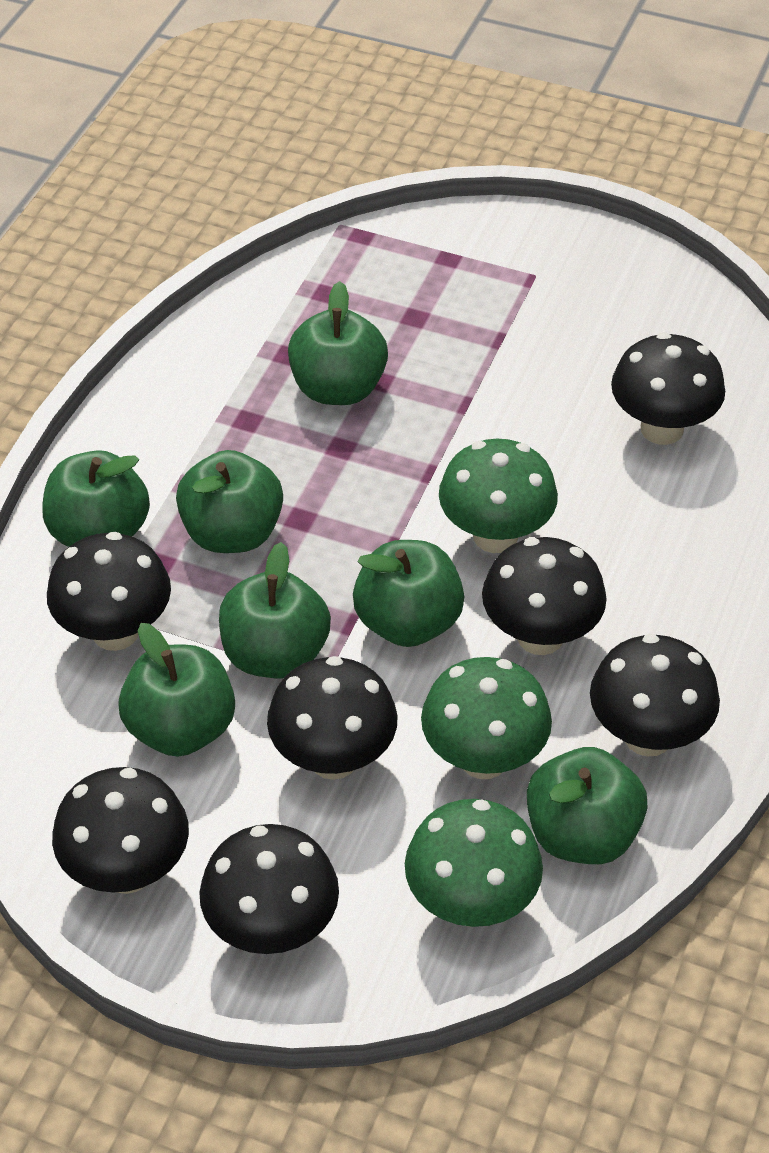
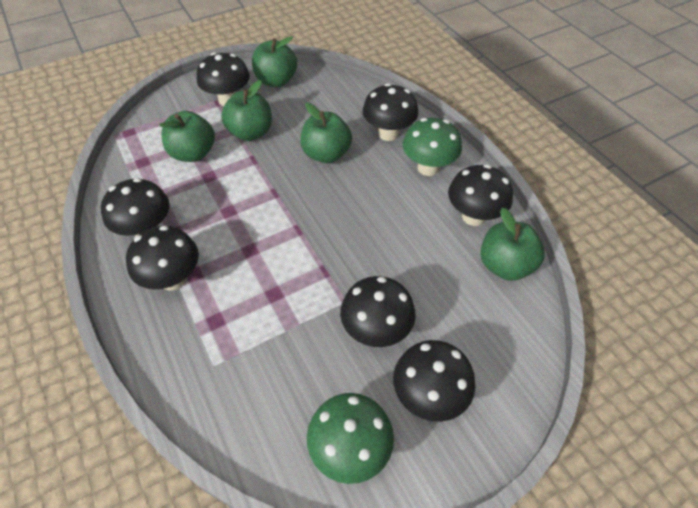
green apple: 7 -> 5
green mushroom: 3 -> 2

